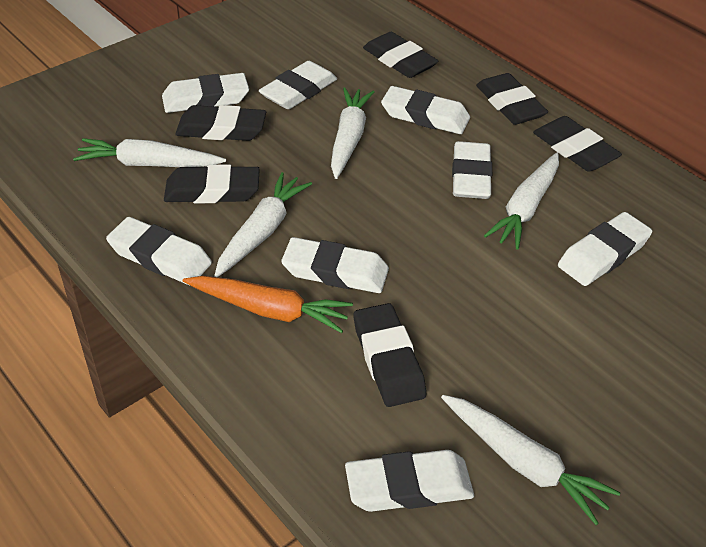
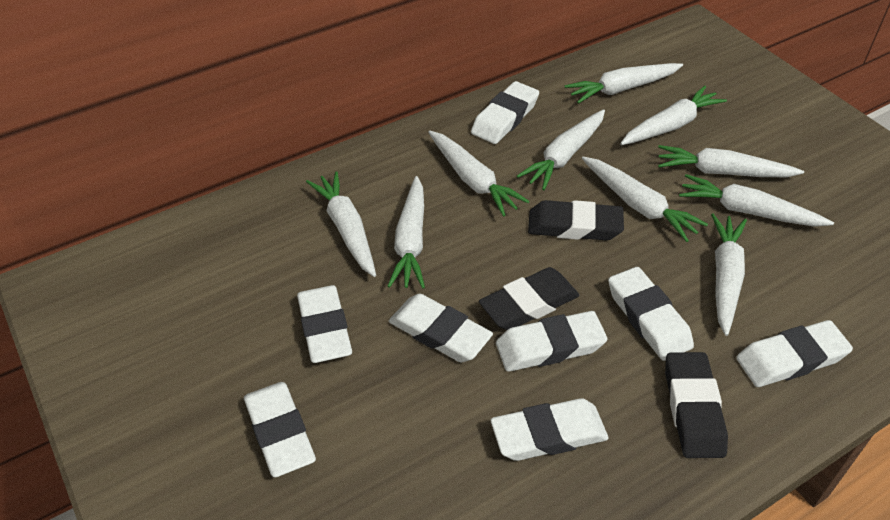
black eraser: 6 -> 3
orange carrot: 1 -> 0
white carrot: 5 -> 10

